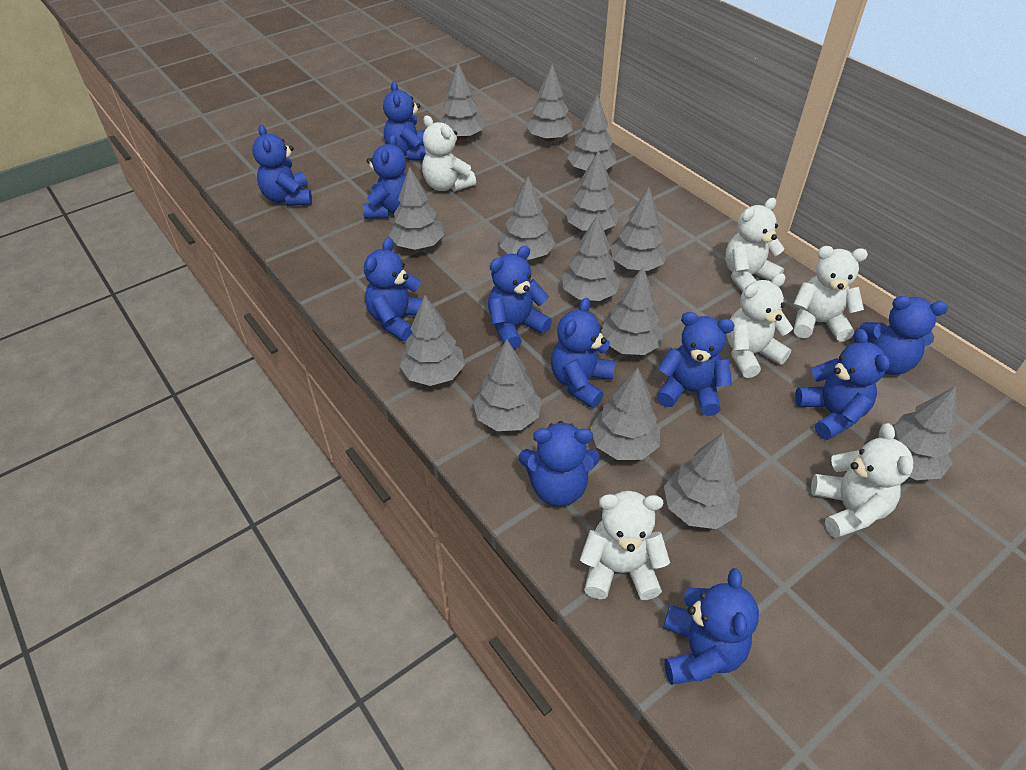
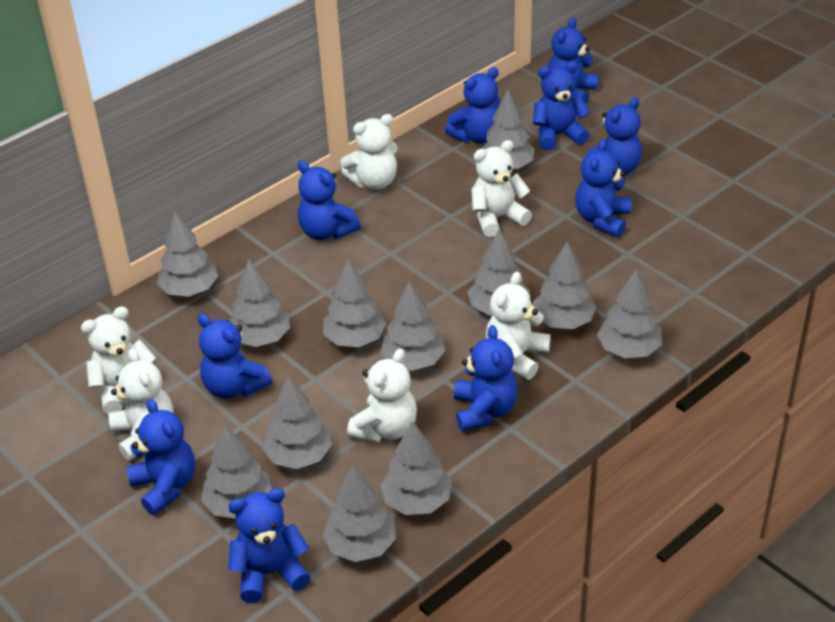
blue teddy bear: 11 -> 10
grey tree: 14 -> 12

